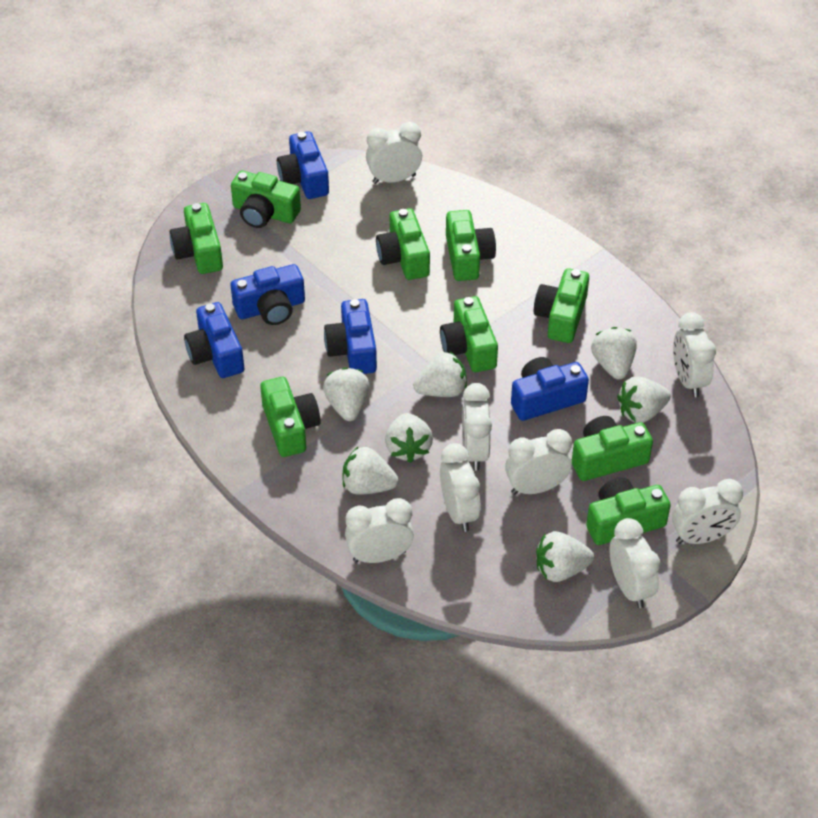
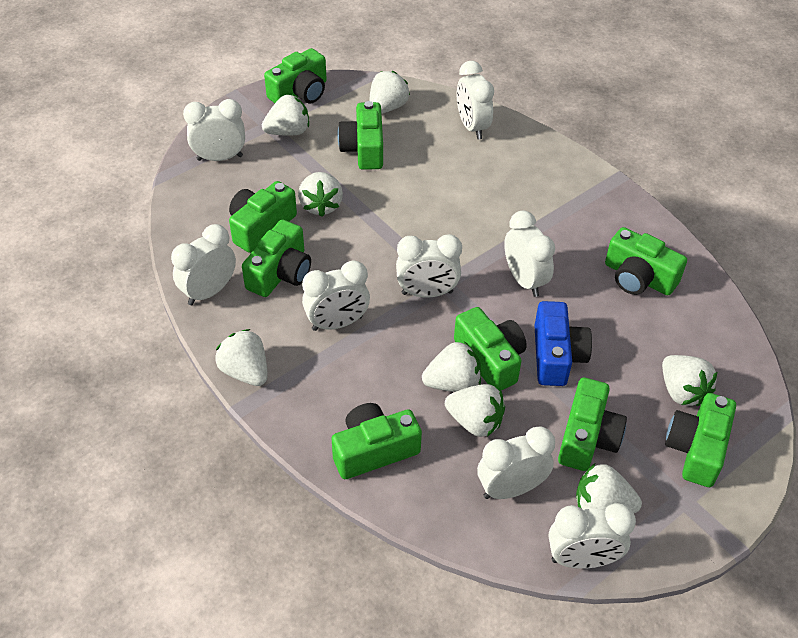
blue camera: 5 -> 1
white strawberry: 7 -> 8

